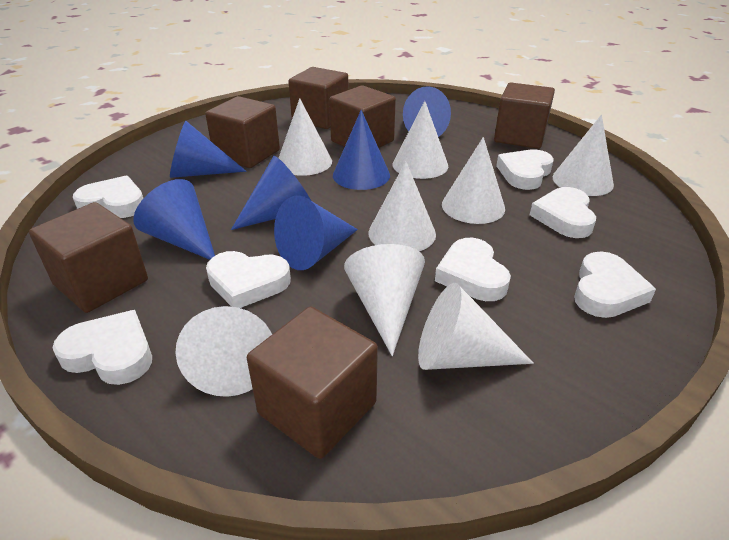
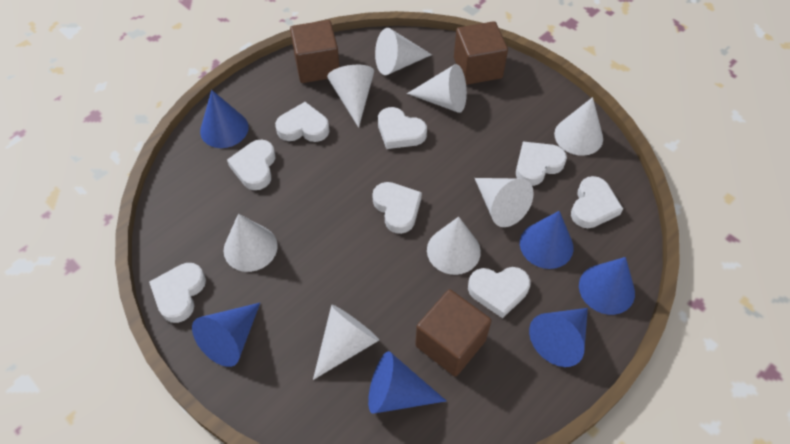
brown cube: 6 -> 3
white heart: 7 -> 8

